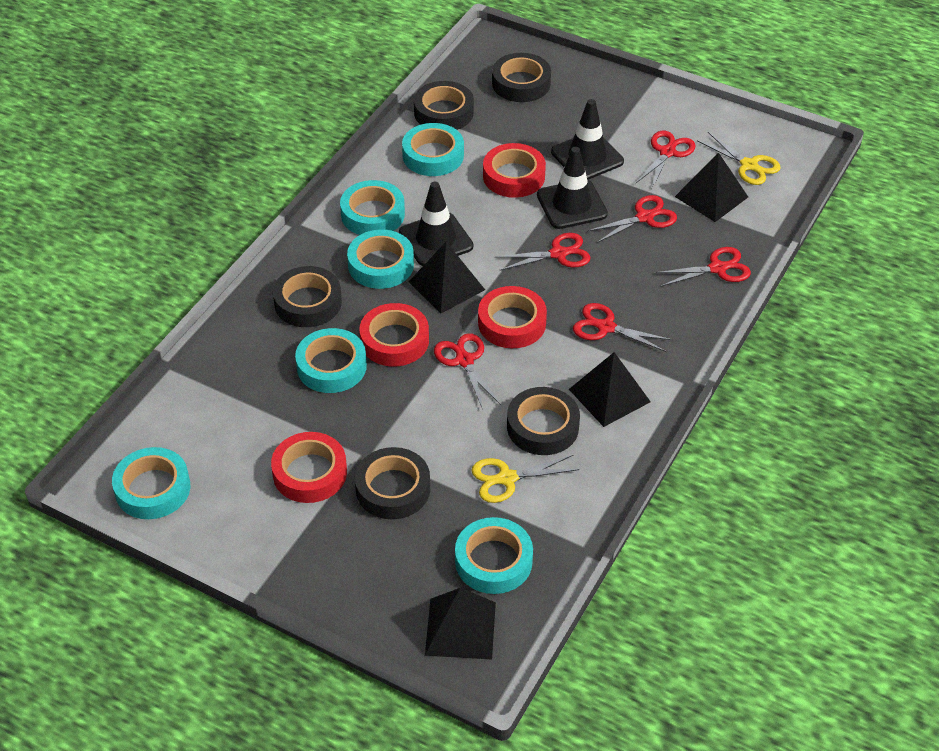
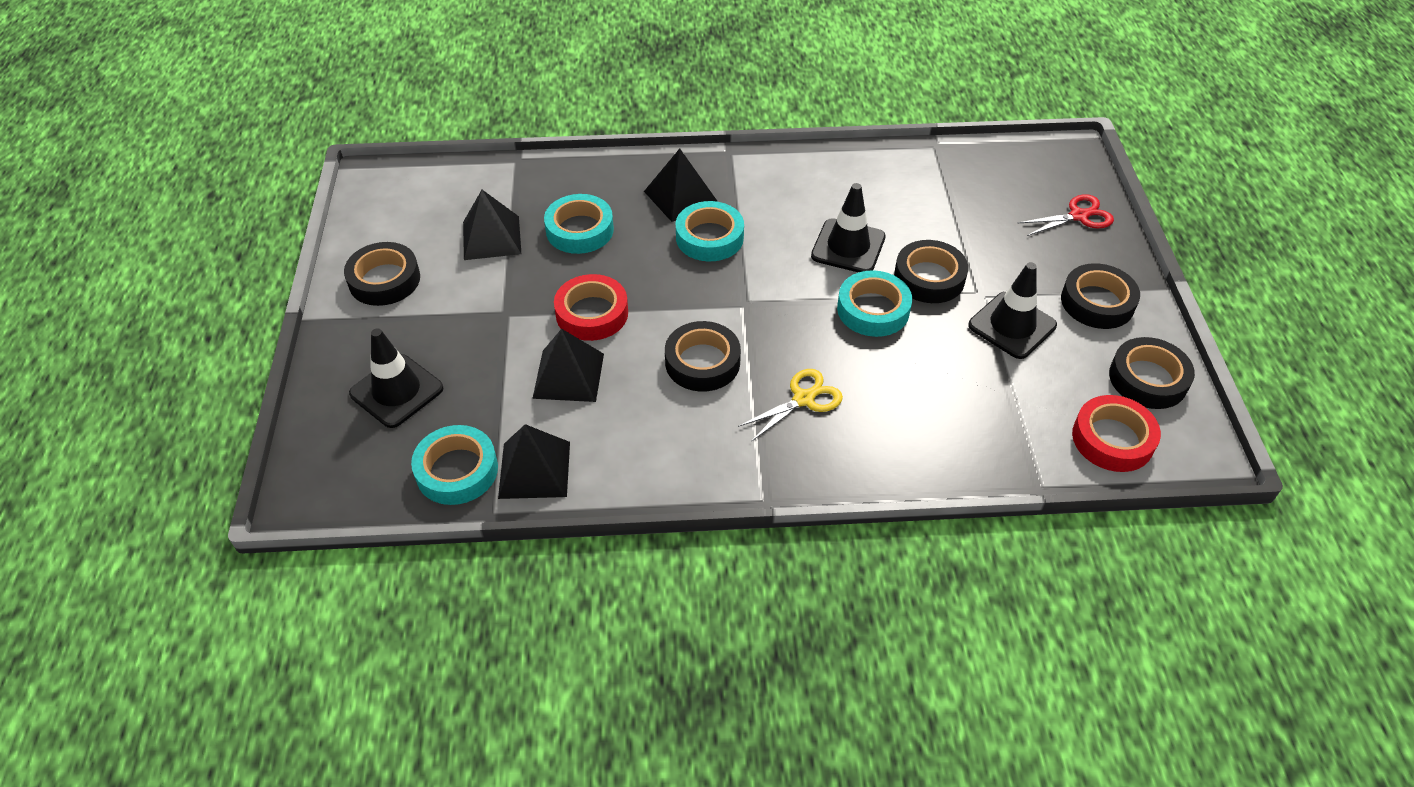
red scissors: 6 -> 1
red tape: 4 -> 2
turquoise tape: 6 -> 4
yellow scissors: 2 -> 1

